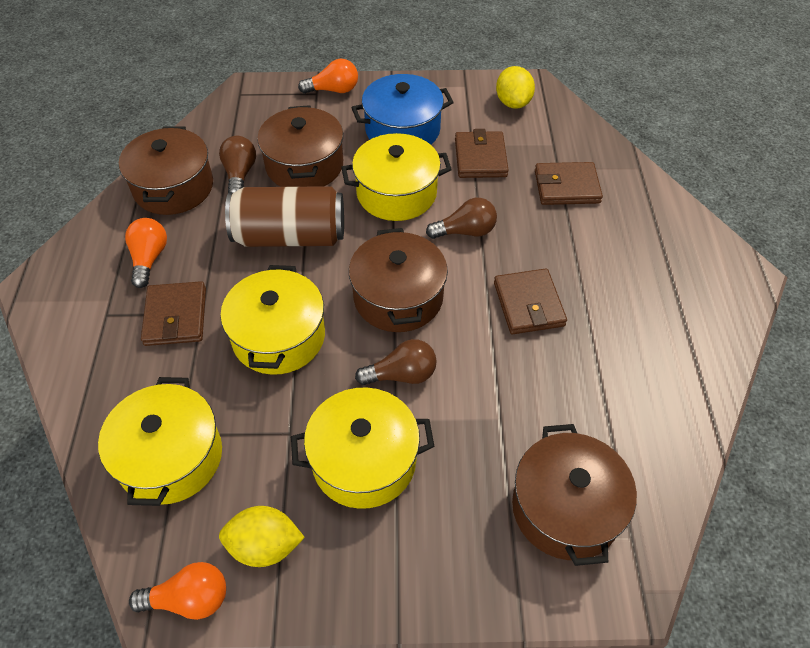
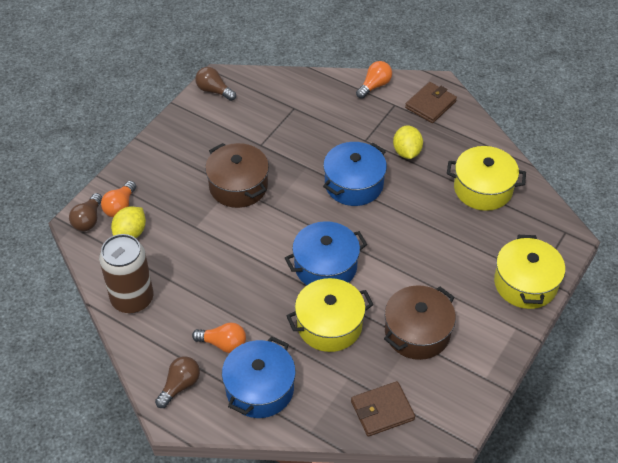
blue pot: 1 -> 3
brown pot: 4 -> 2
brown wallet: 4 -> 2
yellow pot: 4 -> 3

